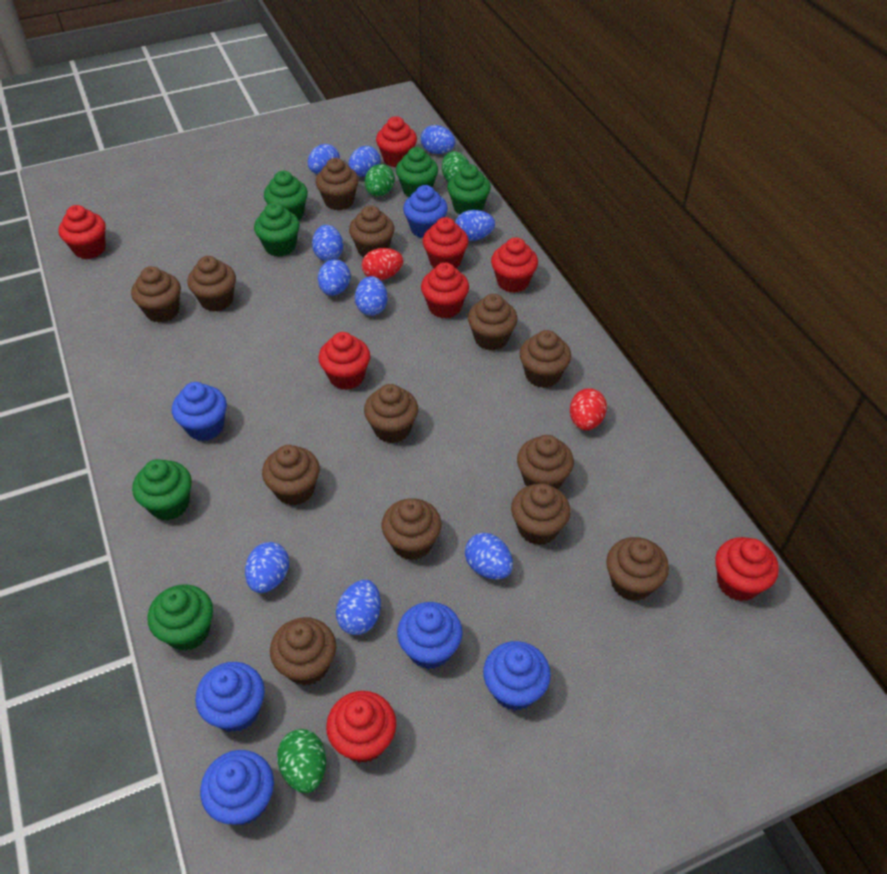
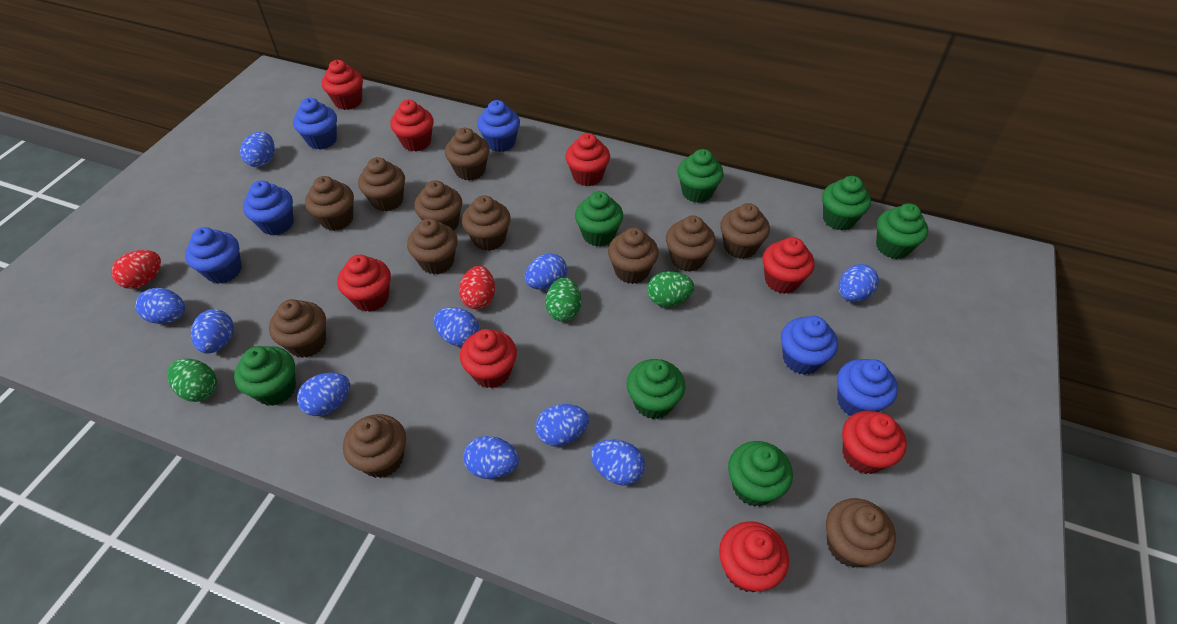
brown cupcake: 13 -> 12
green cupcake: 6 -> 7

